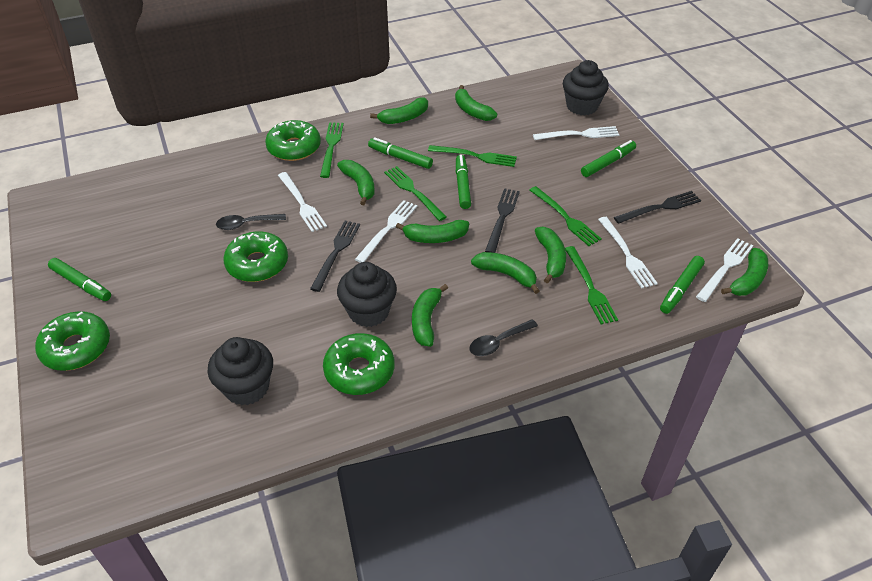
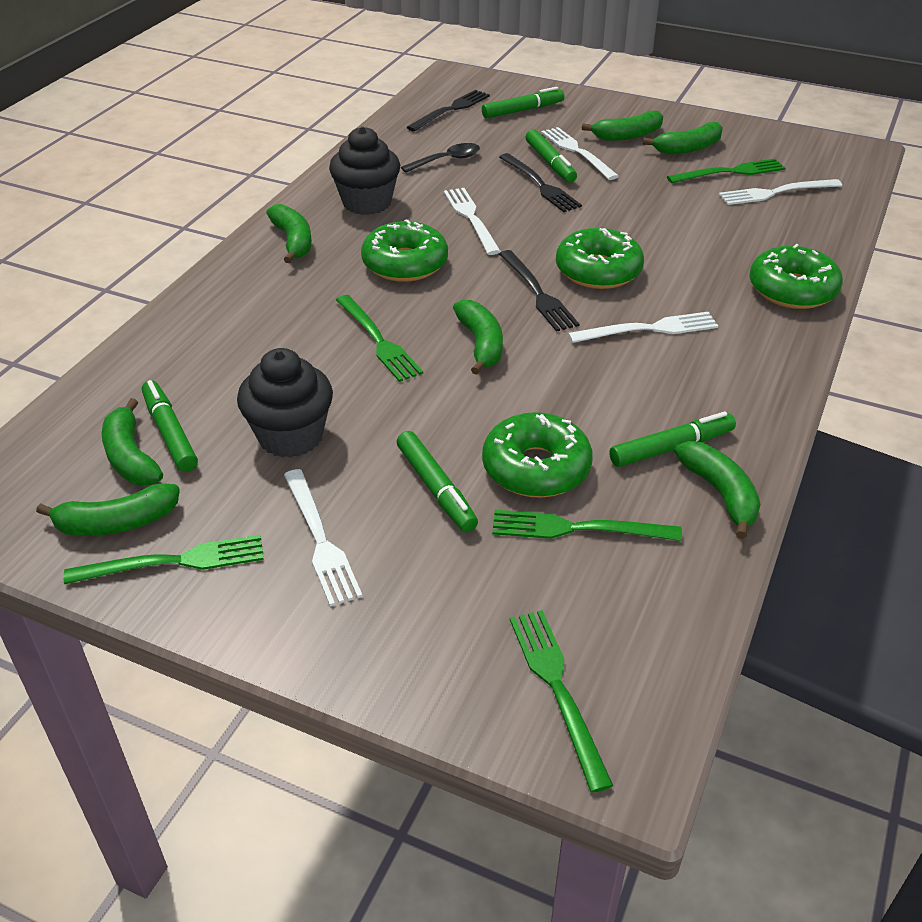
black cupcake: 3 -> 2
black spoon: 2 -> 1
green banana: 8 -> 7

